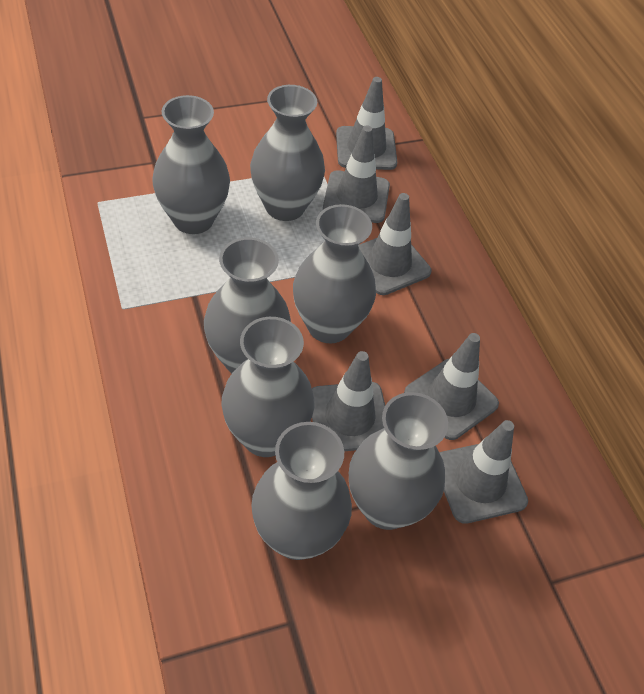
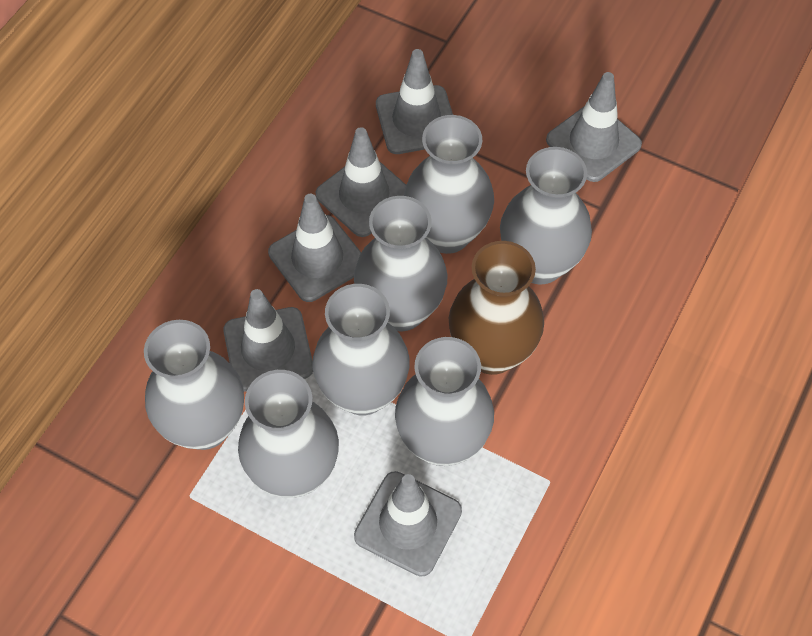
brown vase: 0 -> 1

